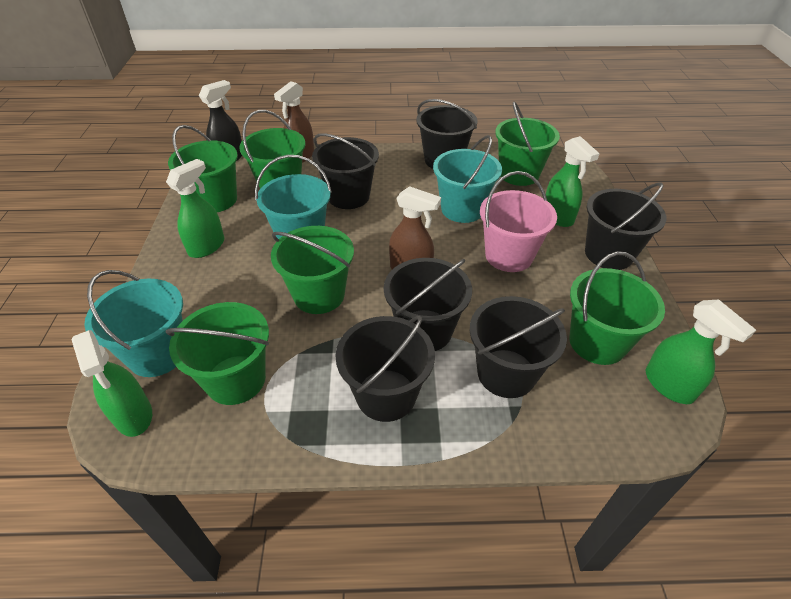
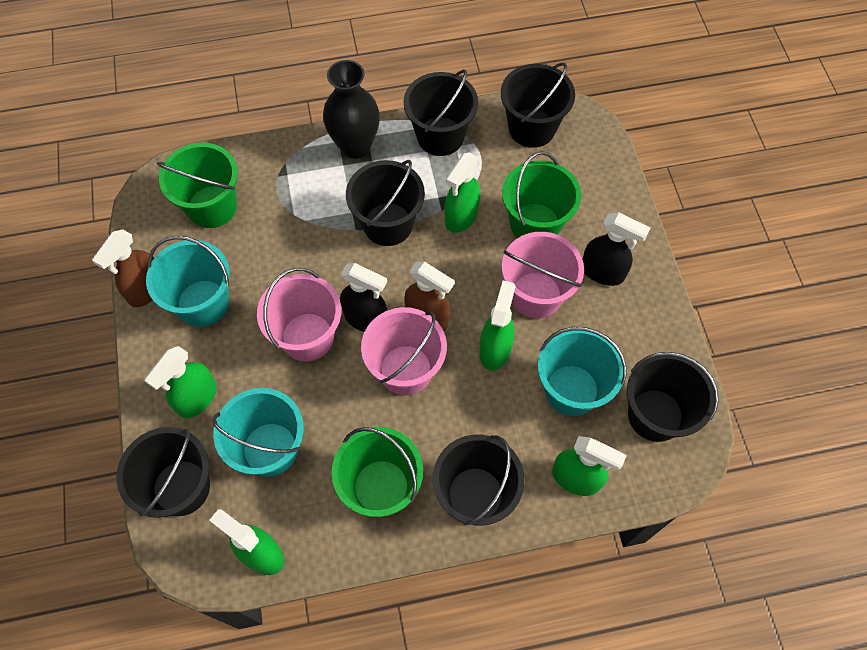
black spray bottle: 1 -> 2
black vase: 0 -> 1
green bucket: 6 -> 3
green spray bottle: 4 -> 5
pink bucket: 1 -> 3

